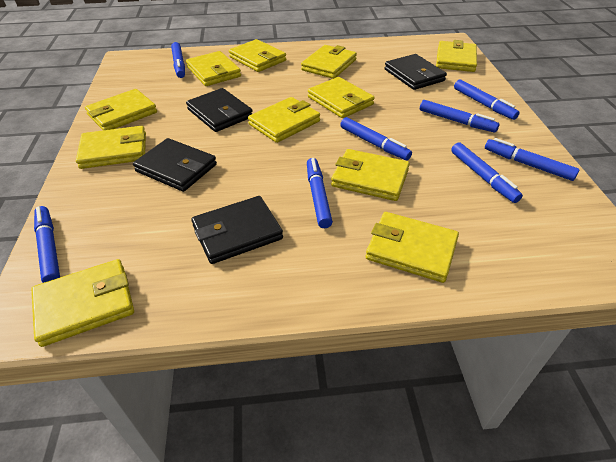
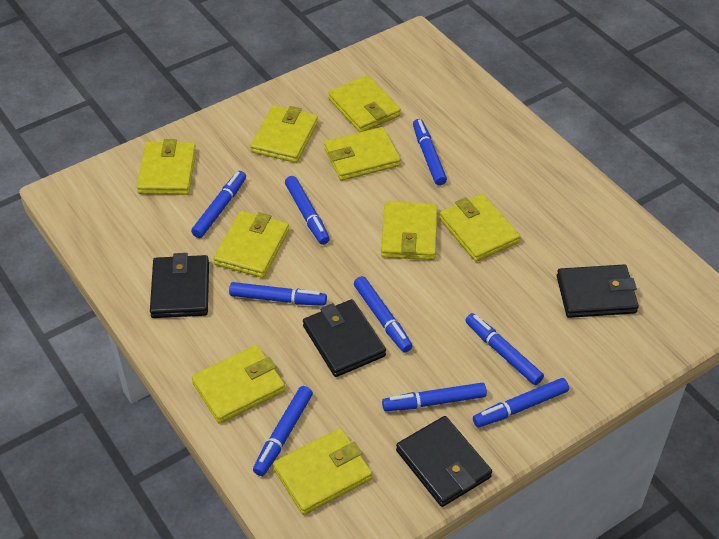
blue marker: 8 -> 9
yellow wallet: 11 -> 9

